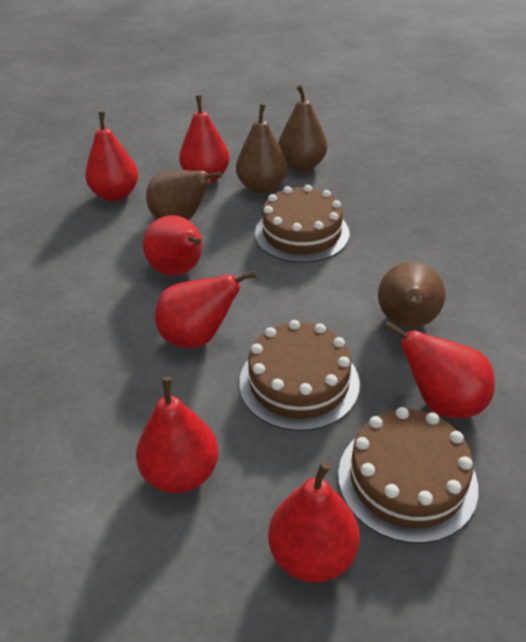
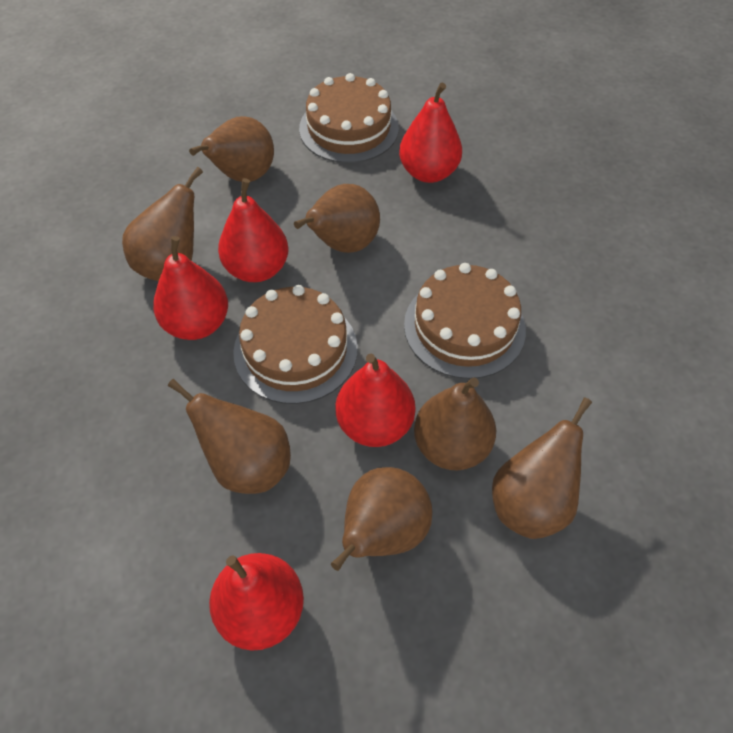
brown pear: 4 -> 7
red pear: 7 -> 5

